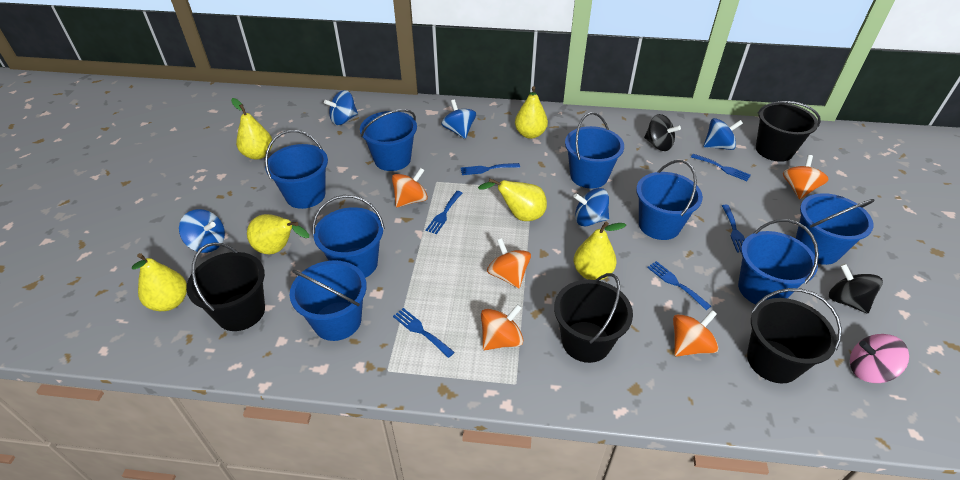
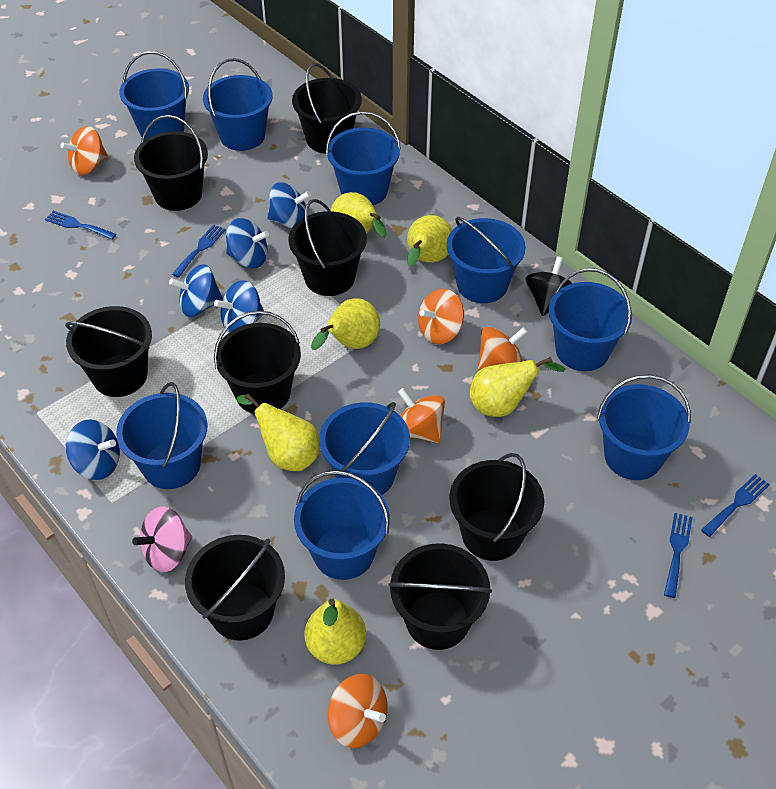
black bucket: 4 -> 8
black spinning top: 2 -> 1
blue bucket: 8 -> 9
blue fork: 6 -> 4

